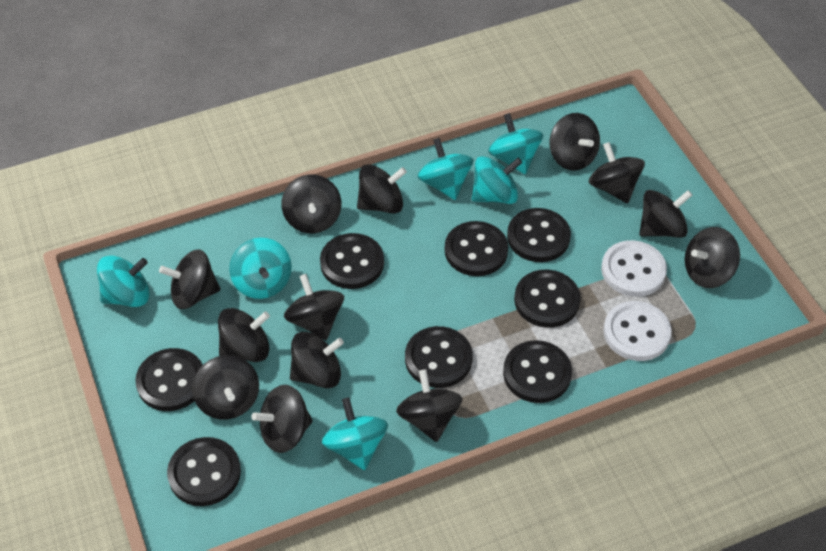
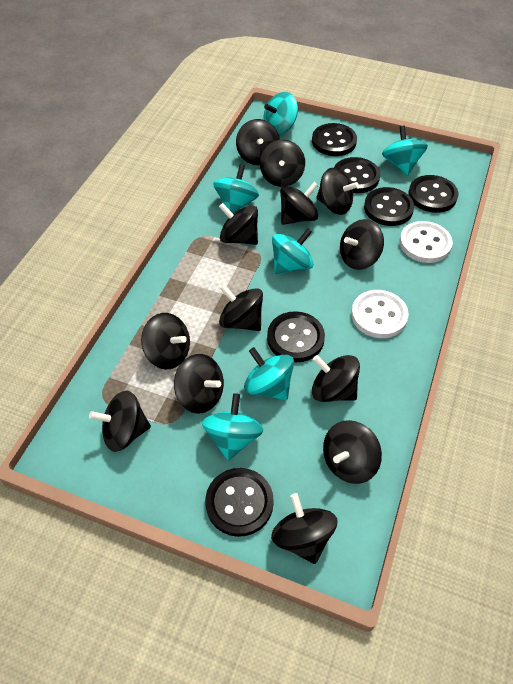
black button: 8 -> 6

